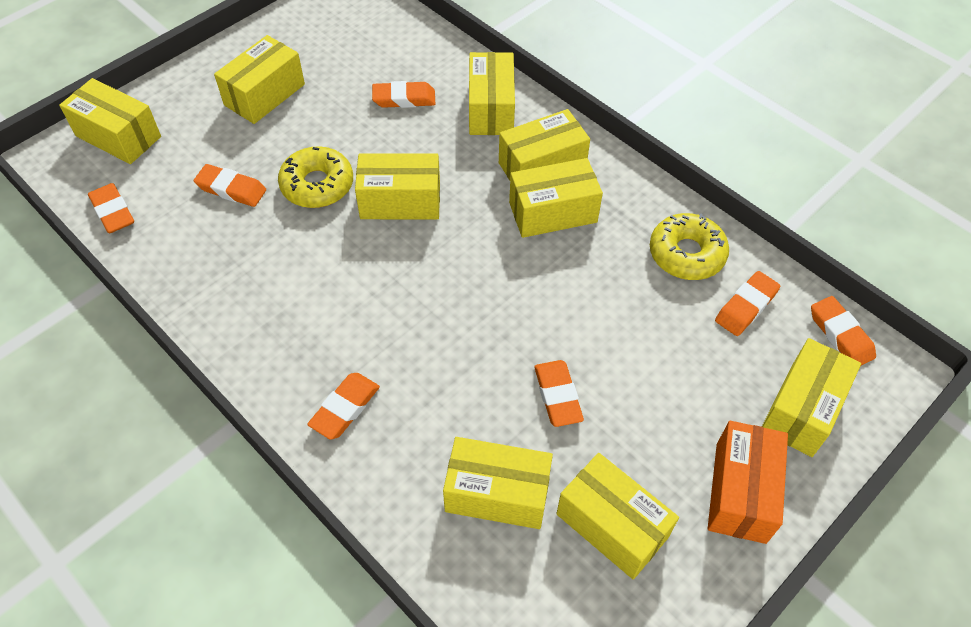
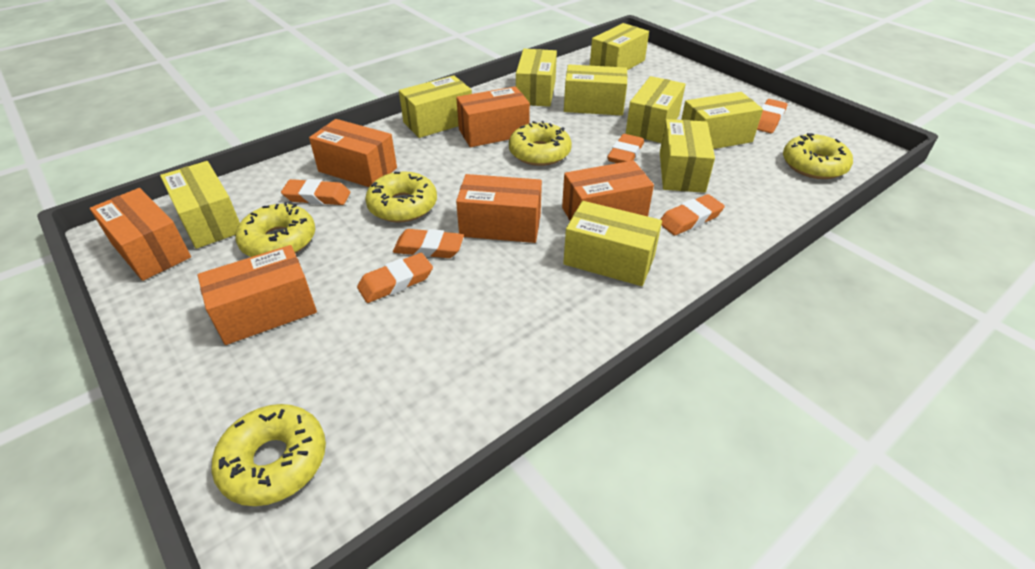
orange box: 1 -> 6
orange eraser: 7 -> 6
yellow donut: 2 -> 5

